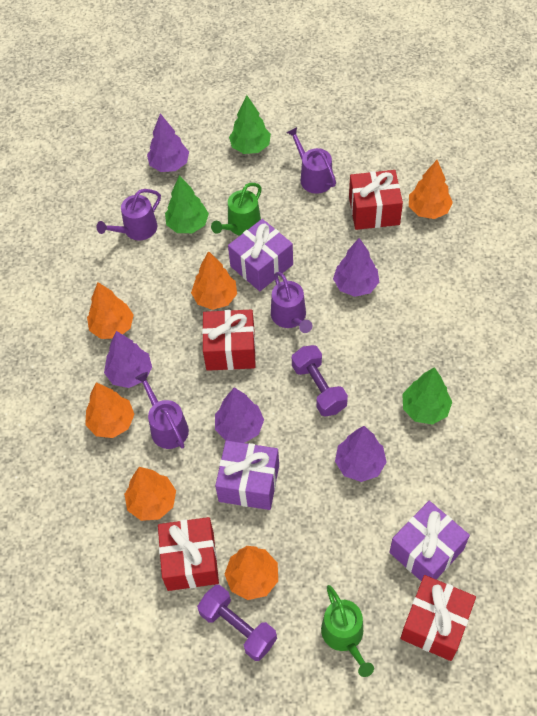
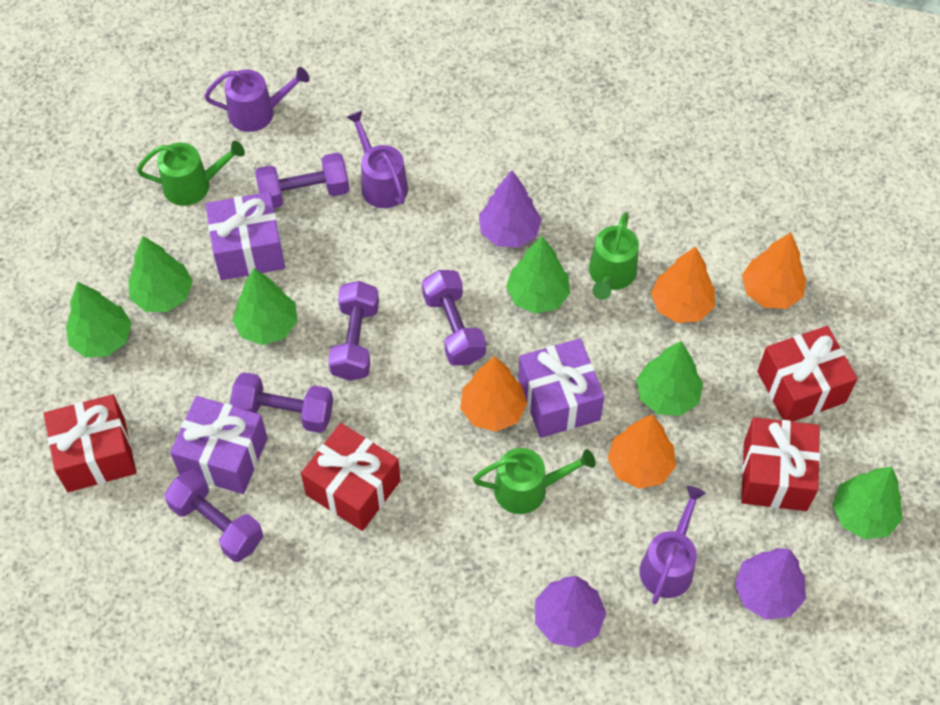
green tree: 3 -> 6
green watering can: 2 -> 3
orange tree: 6 -> 4
purple dumbbell: 2 -> 5
purple tree: 5 -> 3
purple watering can: 4 -> 3

